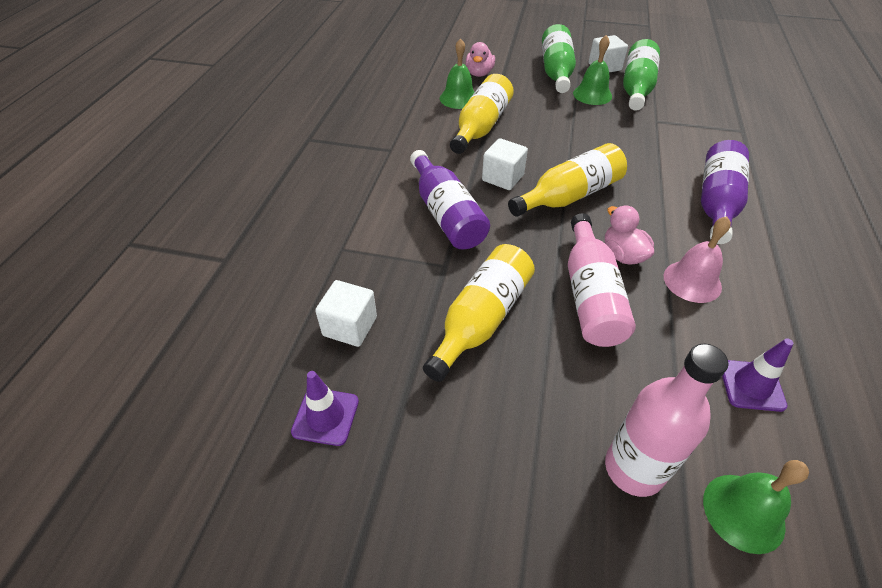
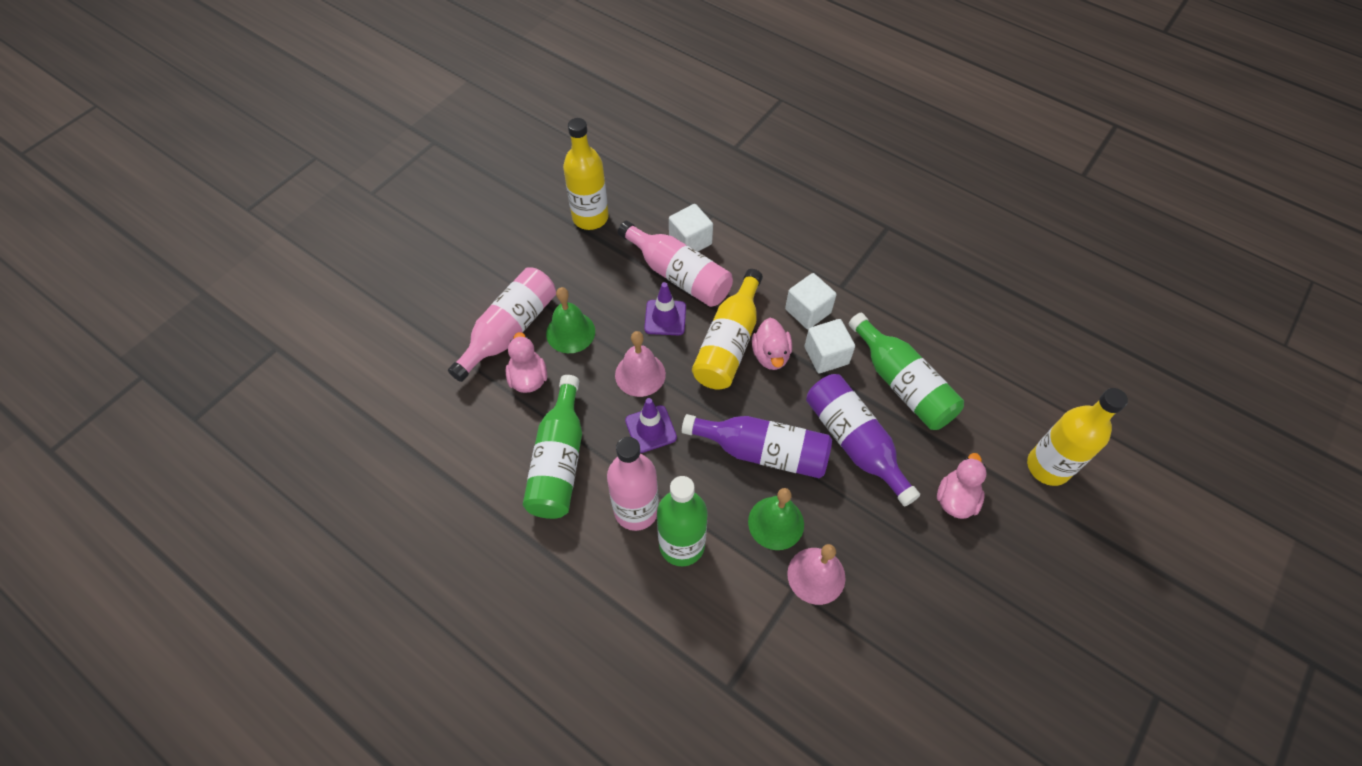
green bell: 3 -> 2
green bottle: 2 -> 3
pink bell: 1 -> 2
pink bottle: 2 -> 3
pink duck: 2 -> 3

